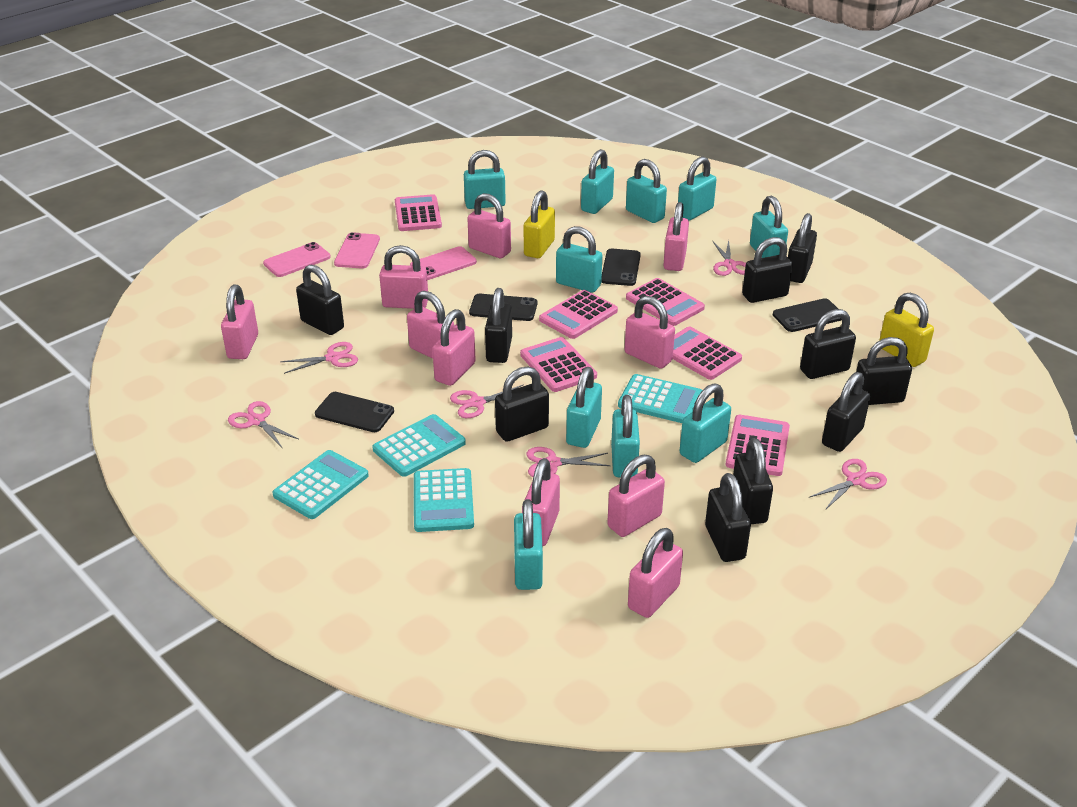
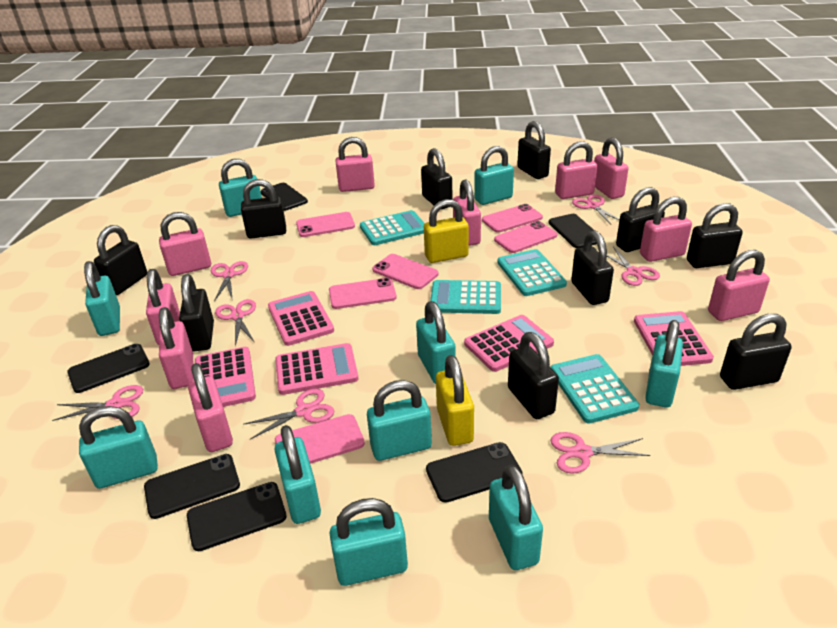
black phone: 4 -> 6
pink calculator: 6 -> 5
pink phone: 3 -> 6
pink scissors: 6 -> 7

